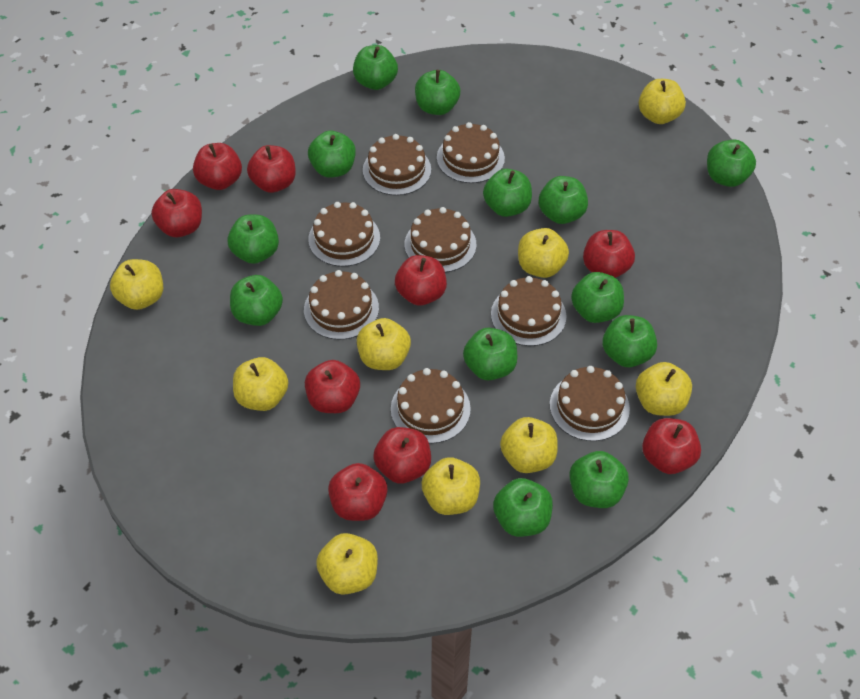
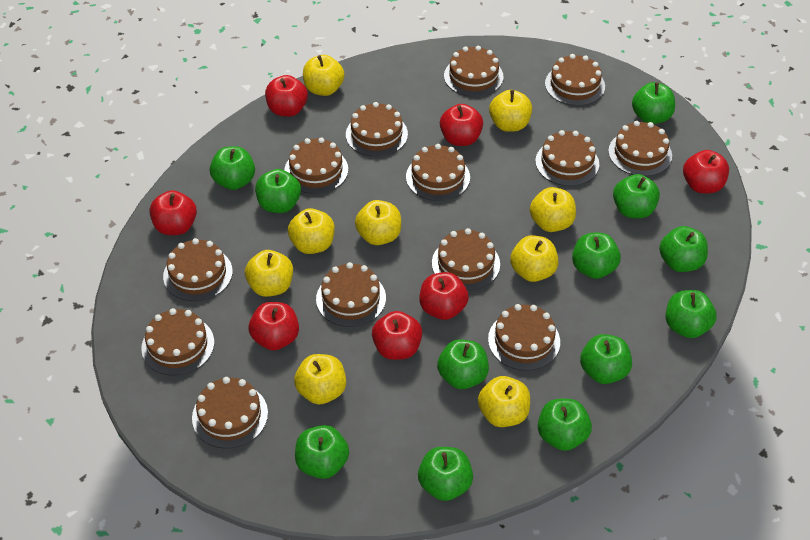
brown cake: 8 -> 13
green apple: 13 -> 12
red apple: 9 -> 7

